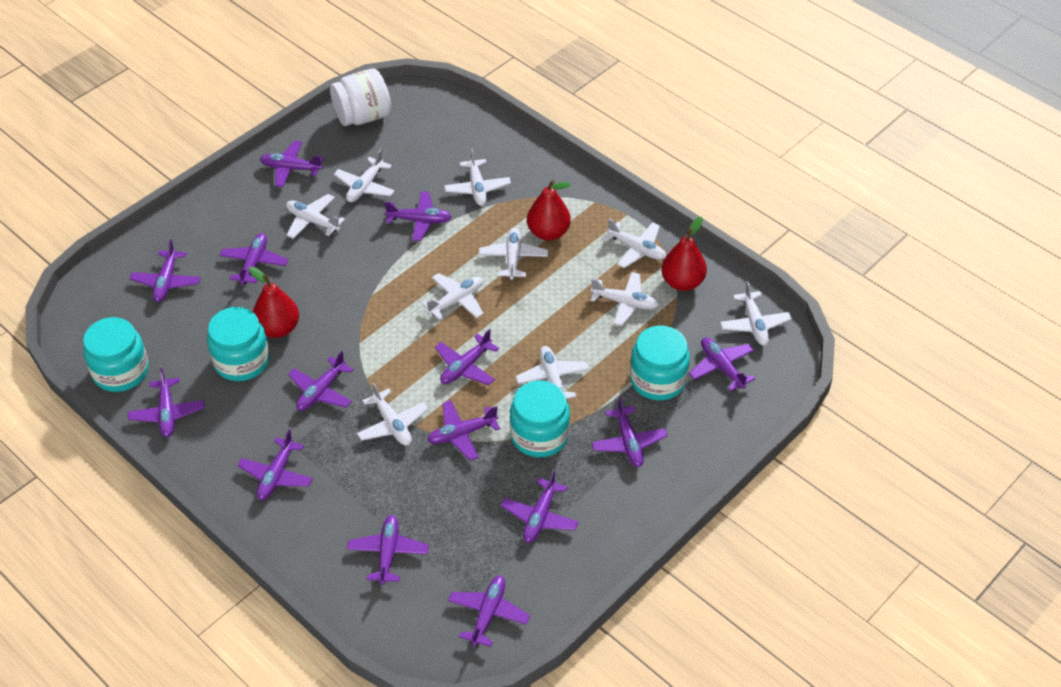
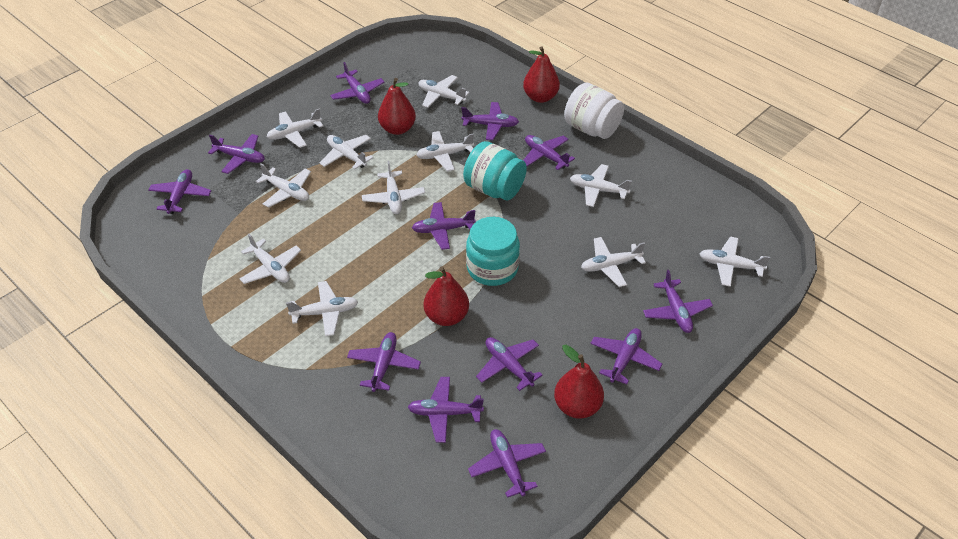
purple plane: 14 -> 12
red pear: 3 -> 4
turquoise jar: 4 -> 2
white plane: 10 -> 11

